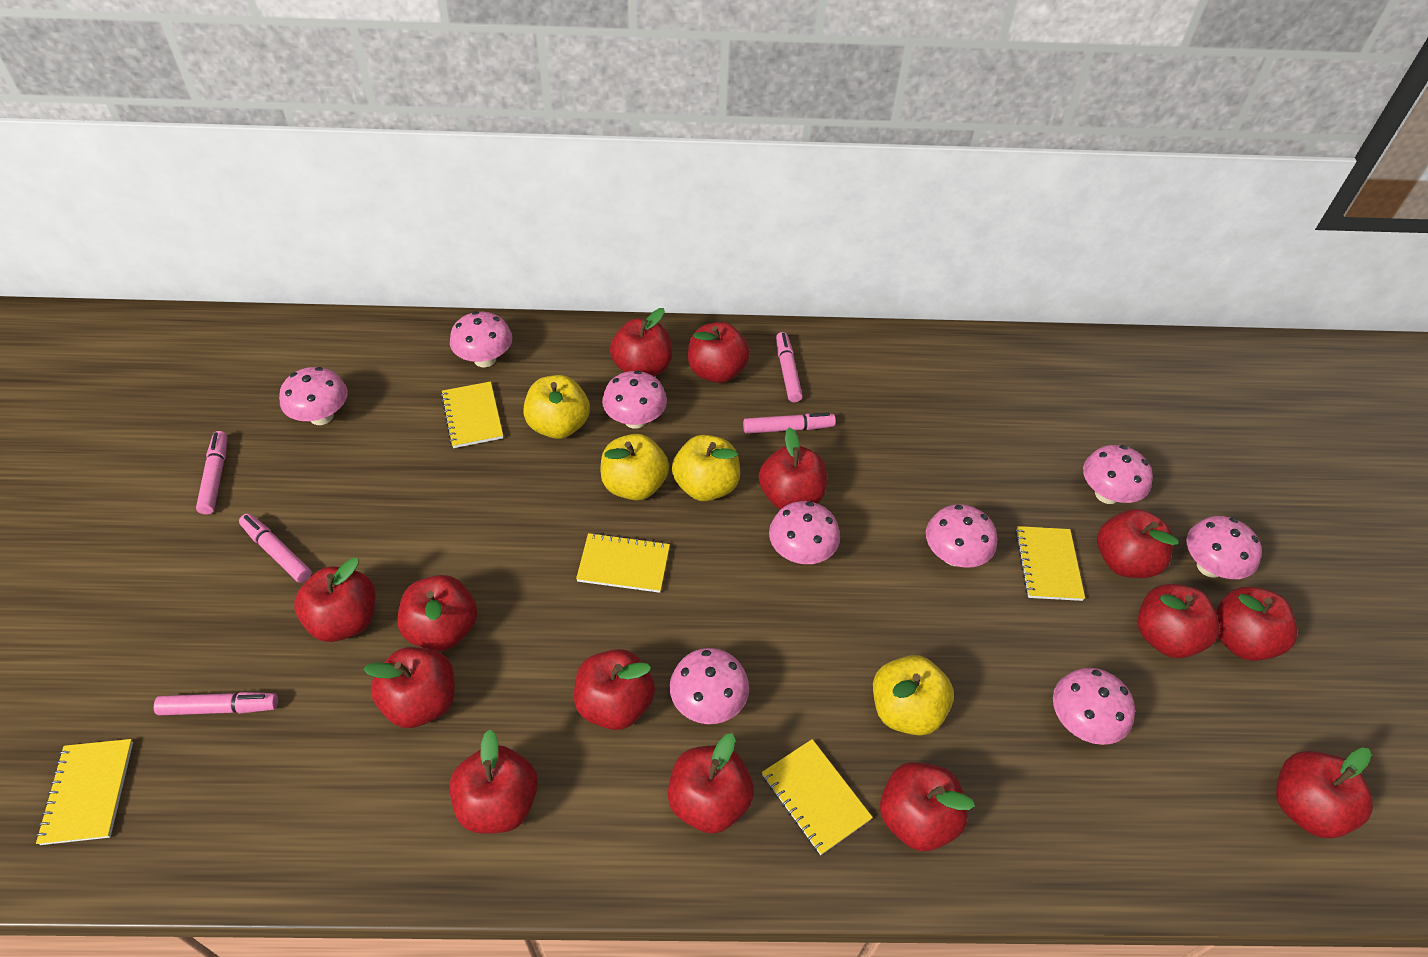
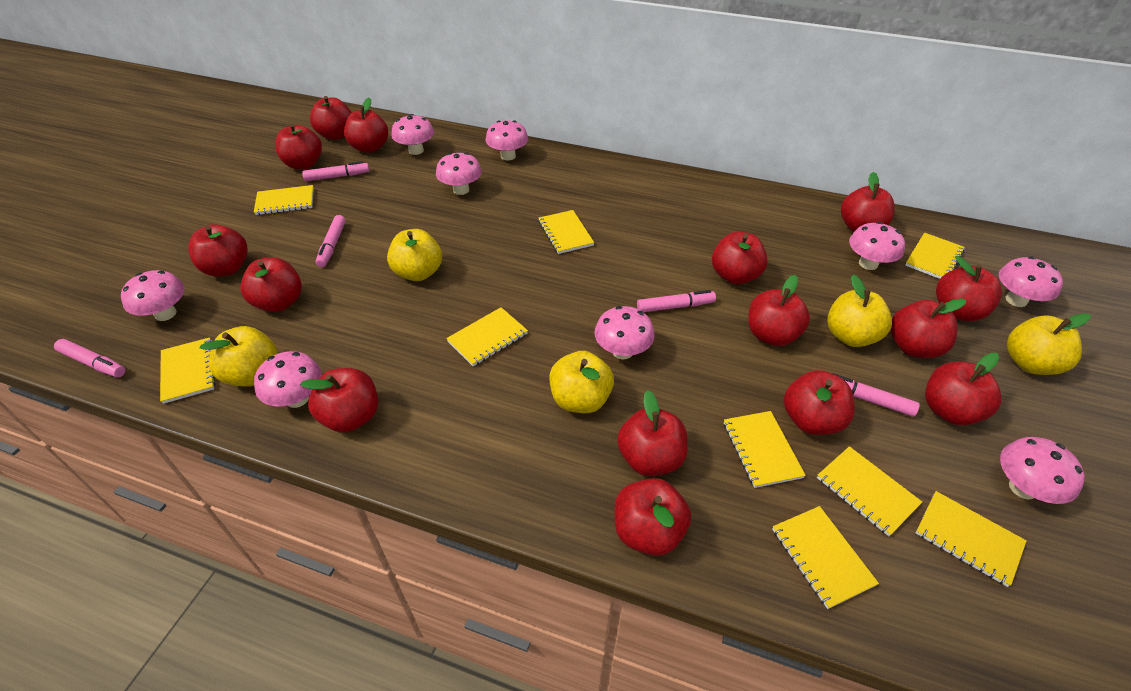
red apple: 14 -> 15
yellow apple: 4 -> 5
yellow notebook: 5 -> 9

